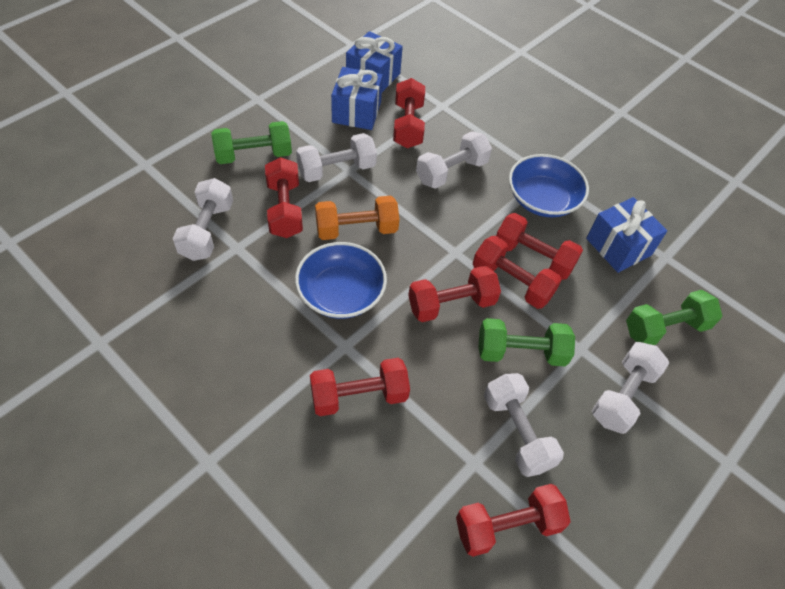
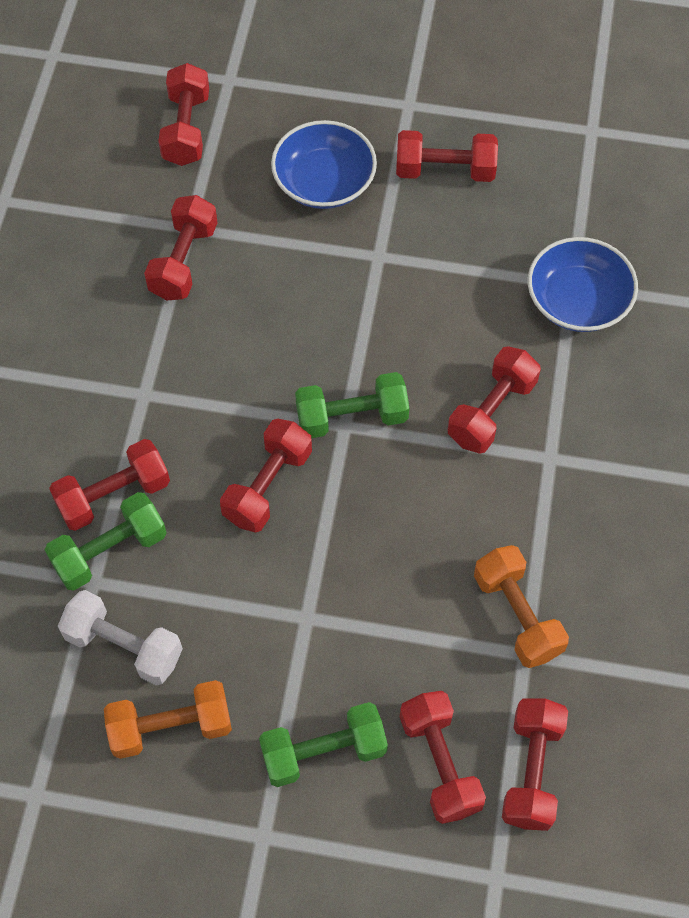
blue gift: 3 -> 0
orange dumbbell: 1 -> 2
red dumbbell: 7 -> 8
white dumbbell: 5 -> 1

